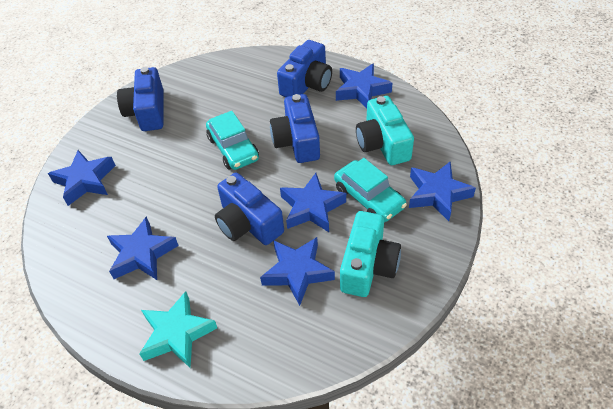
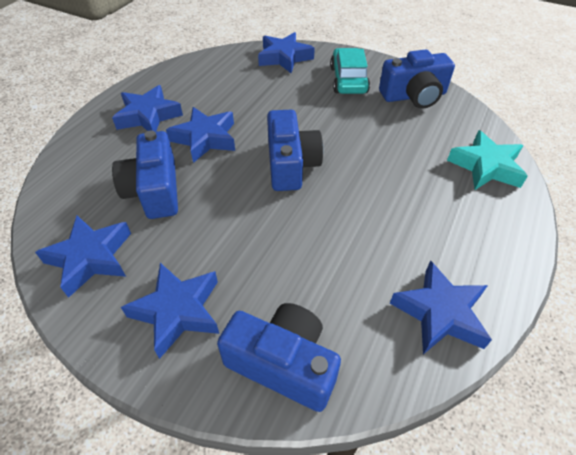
turquoise camera: 2 -> 0
turquoise car: 2 -> 1

